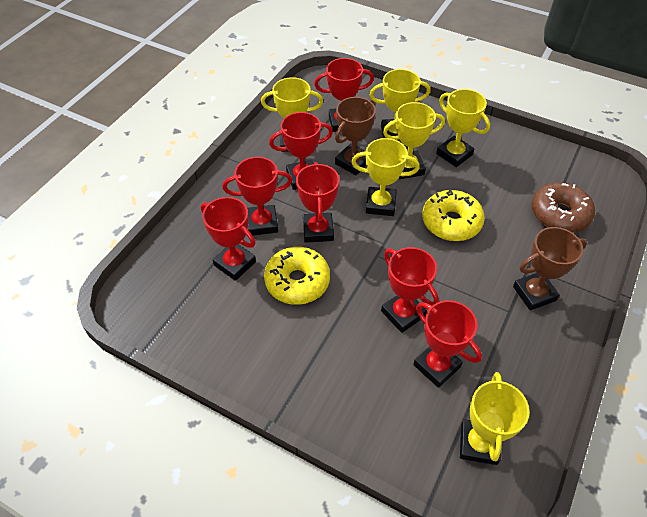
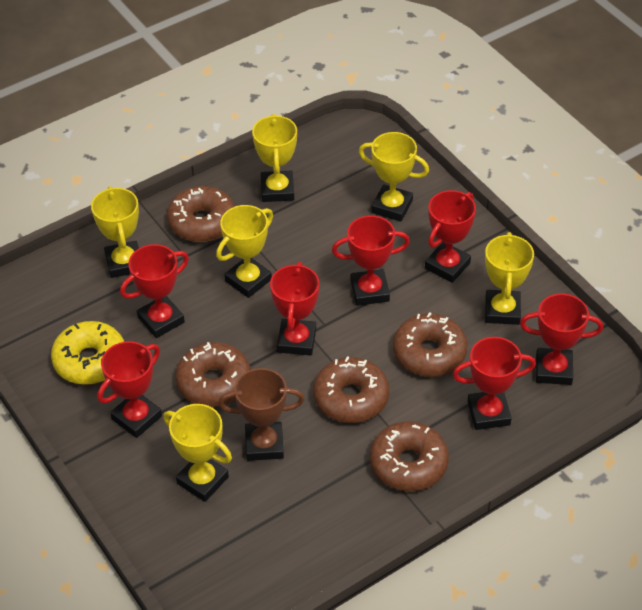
brown donut: 1 -> 5
brown trophy: 2 -> 1
yellow donut: 2 -> 1

